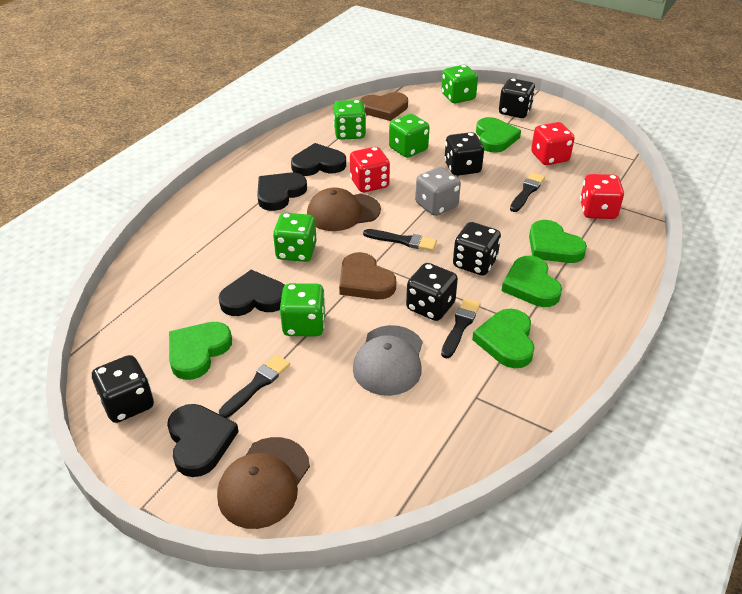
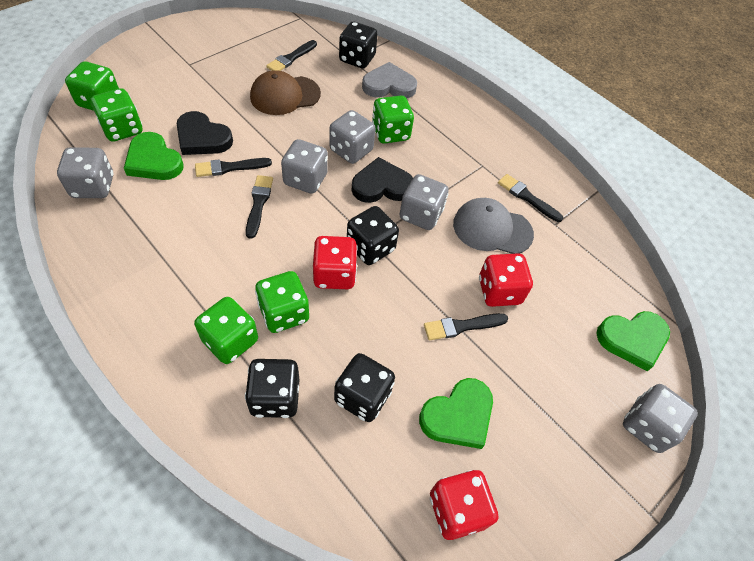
black brush: 4 -> 5
black dice: 5 -> 4
black heart: 4 -> 2
brown cap: 2 -> 1
brown heart: 2 -> 0
green heart: 5 -> 3
grey dice: 1 -> 5
grey heart: 0 -> 1

